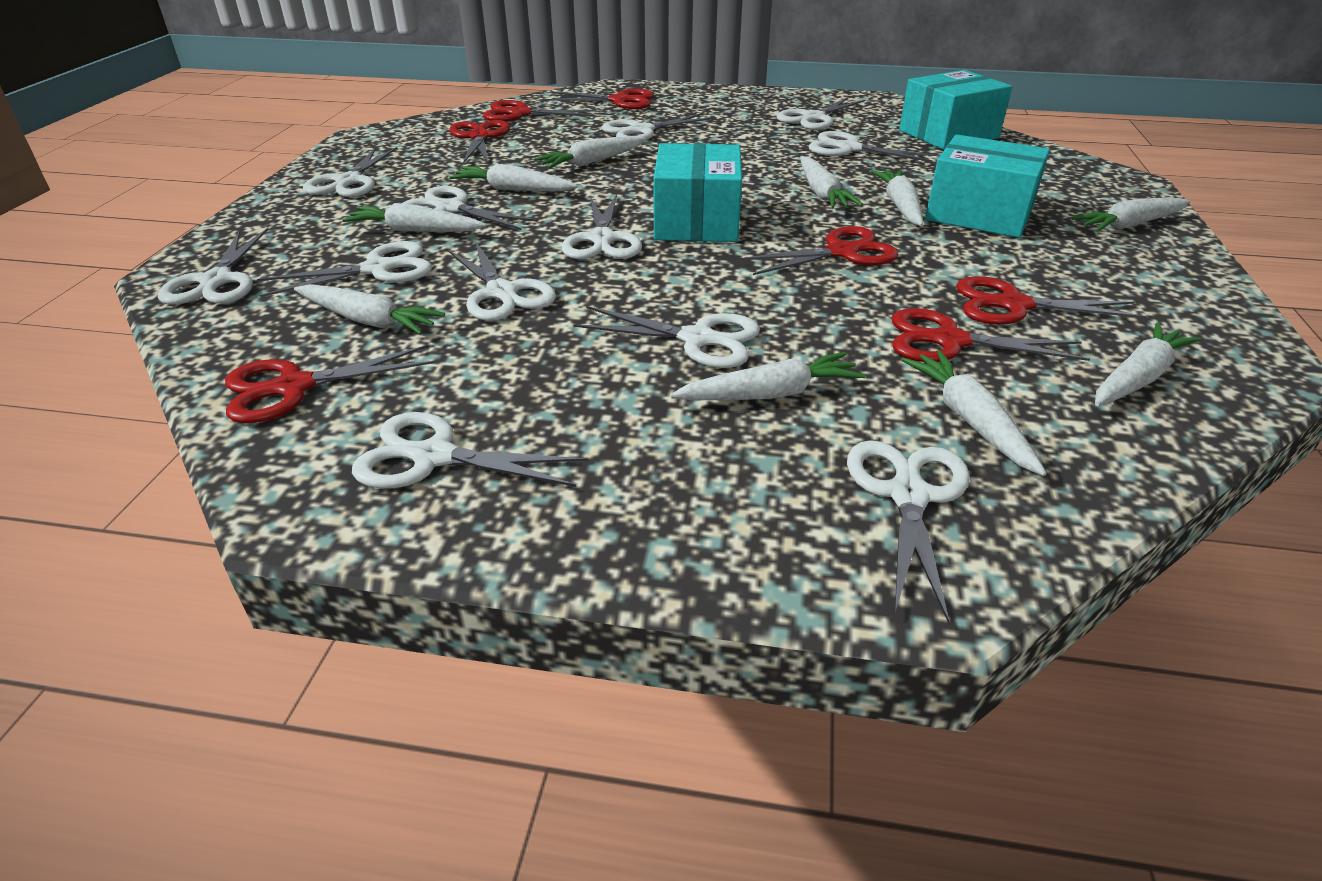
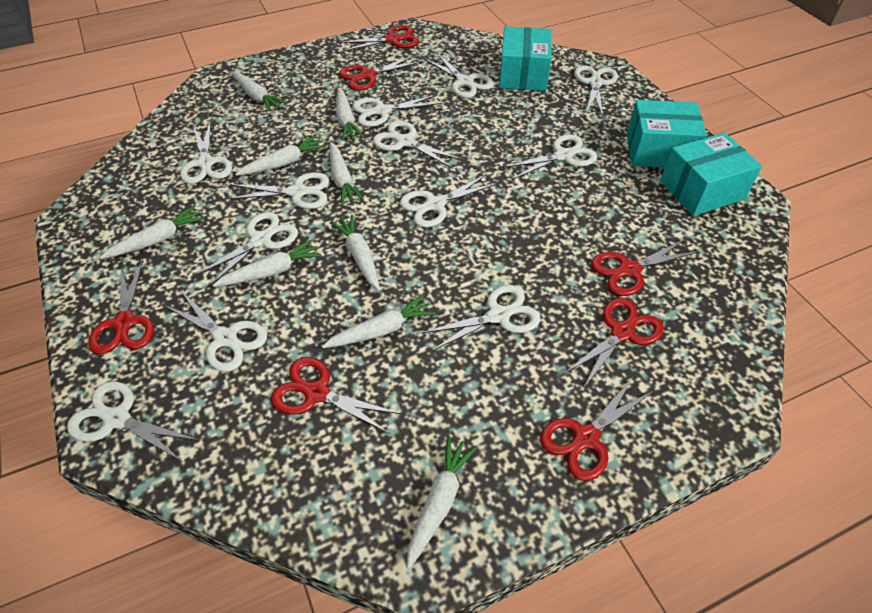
white carrot: 10 -> 9

